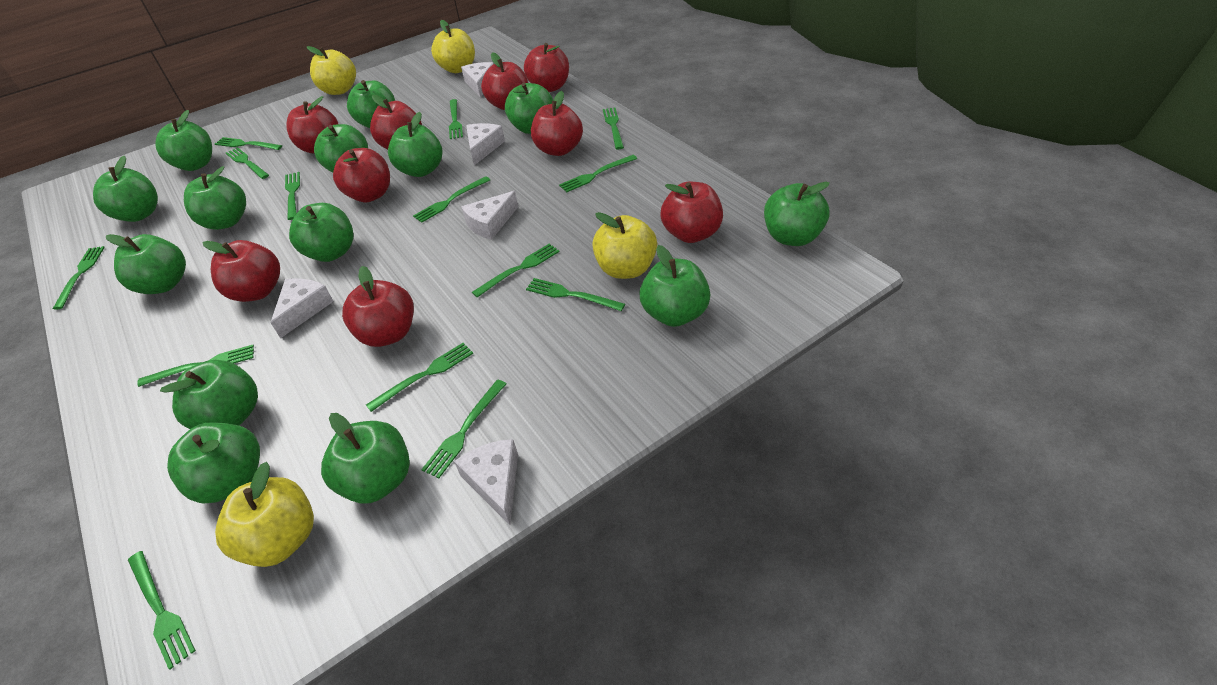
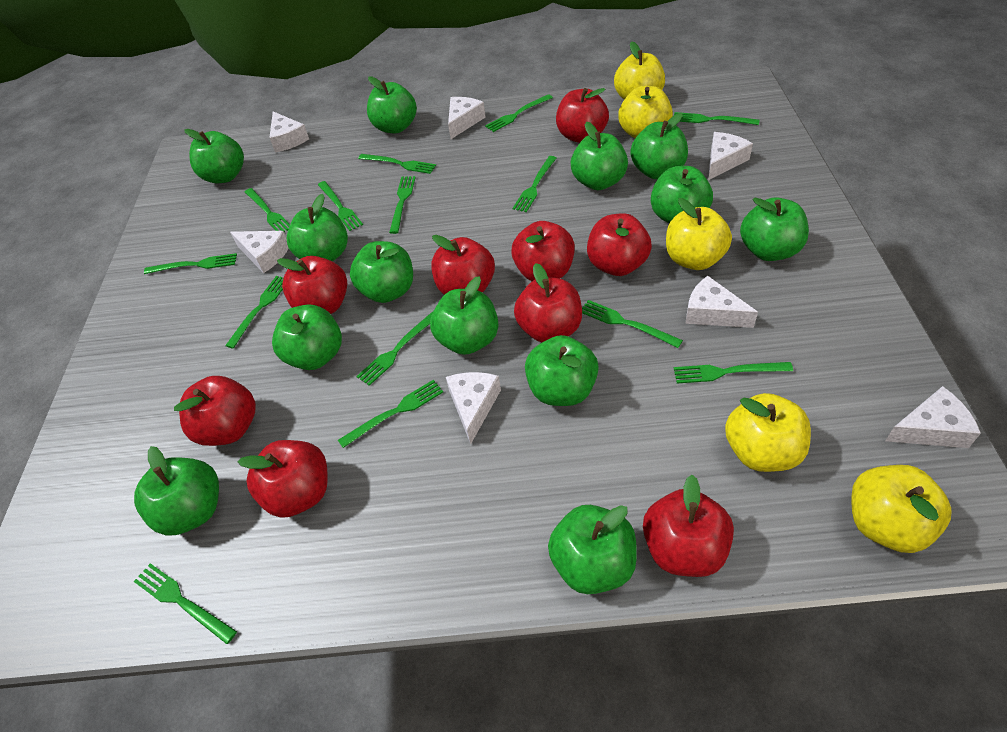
green apple: 14 -> 13
white cheese: 5 -> 7
yellow apple: 4 -> 5

